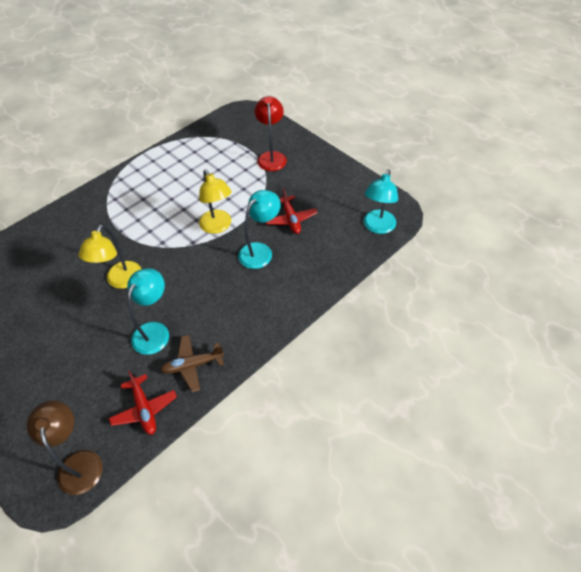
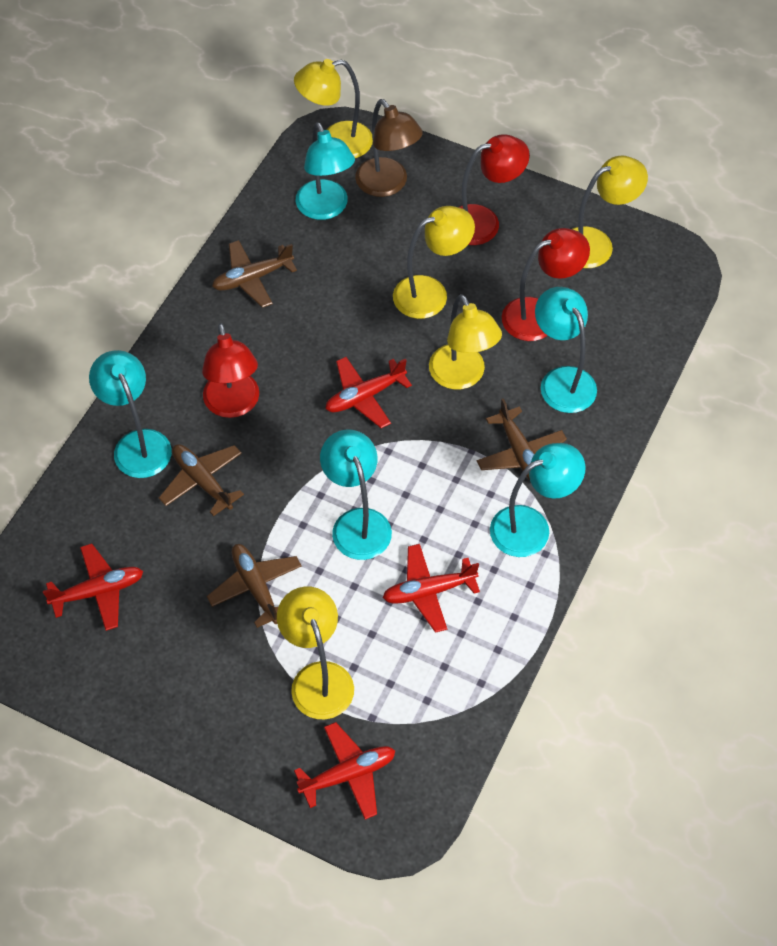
brown plane: 1 -> 4
red lamp: 1 -> 3
red plane: 2 -> 4
turquoise lamp: 3 -> 5
yellow lamp: 2 -> 5

